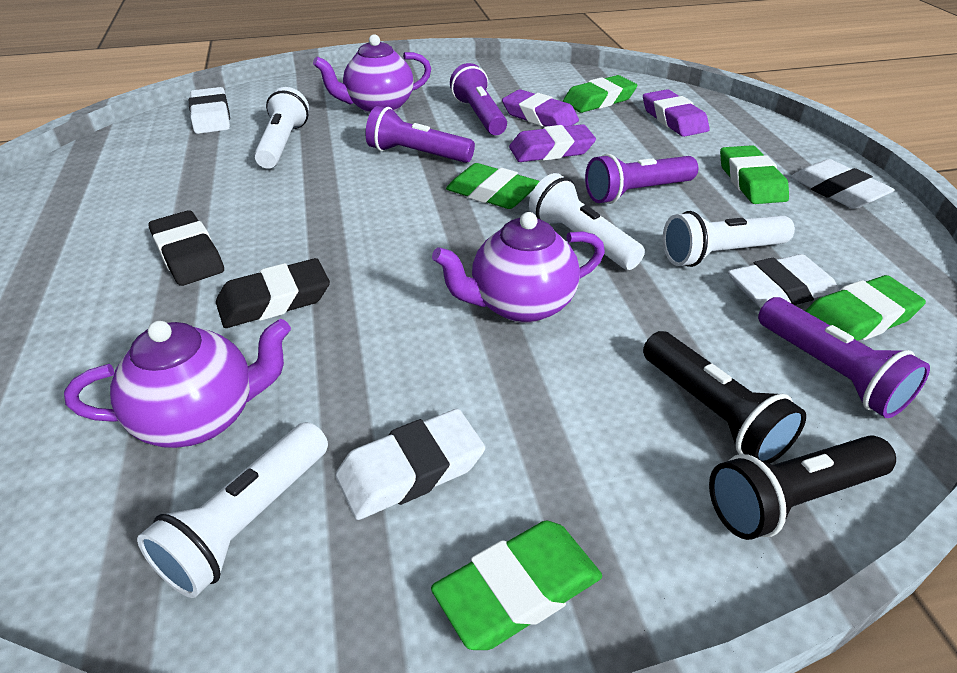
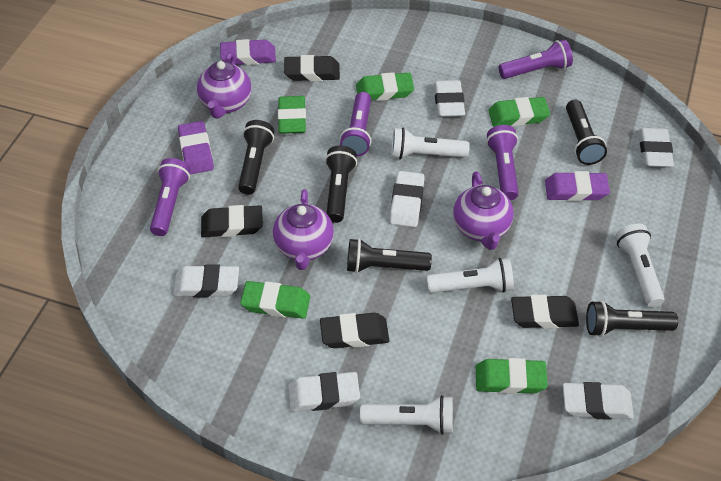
black eraser: 2 -> 4
black flashlight: 2 -> 5
white eraser: 4 -> 6

